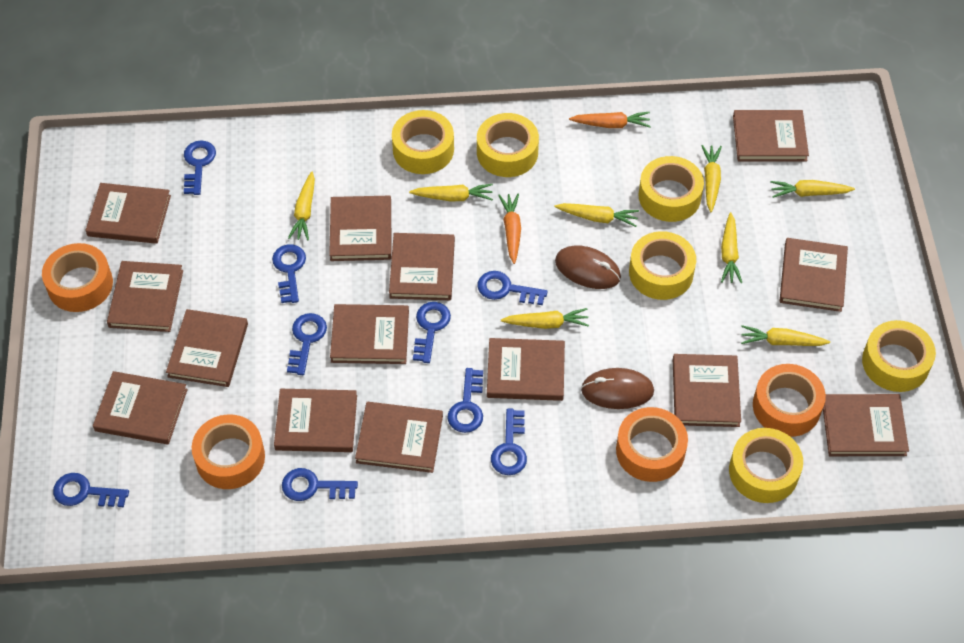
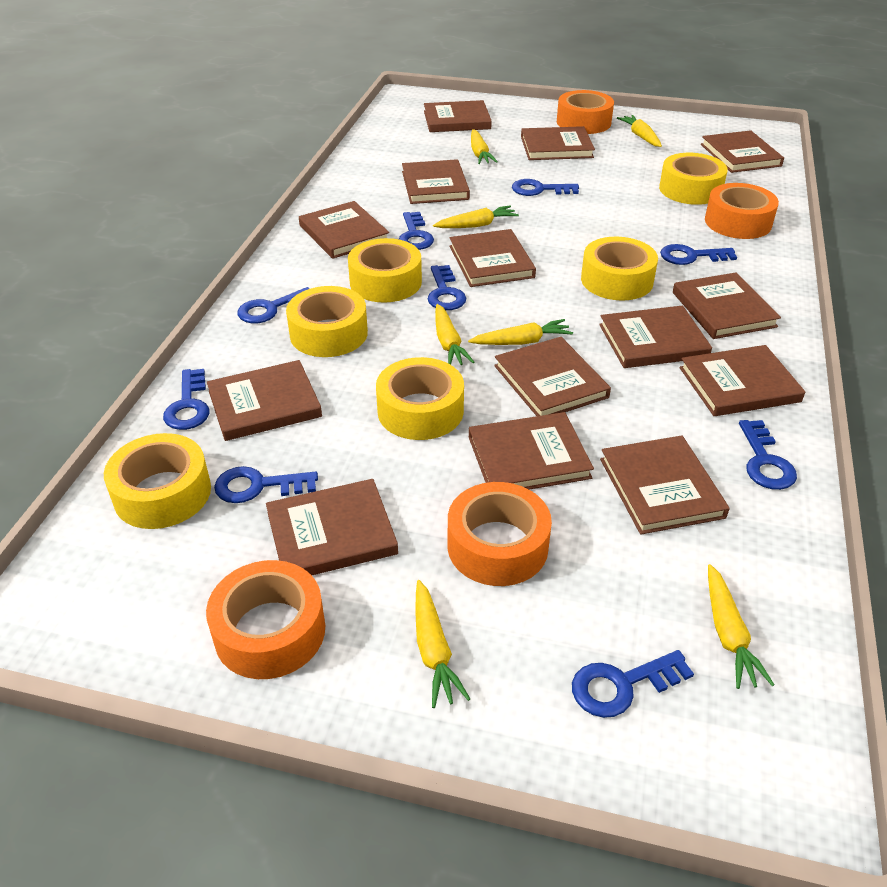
brown mouse: 2 -> 0
orange carrot: 2 -> 0
yellow carrot: 8 -> 7

